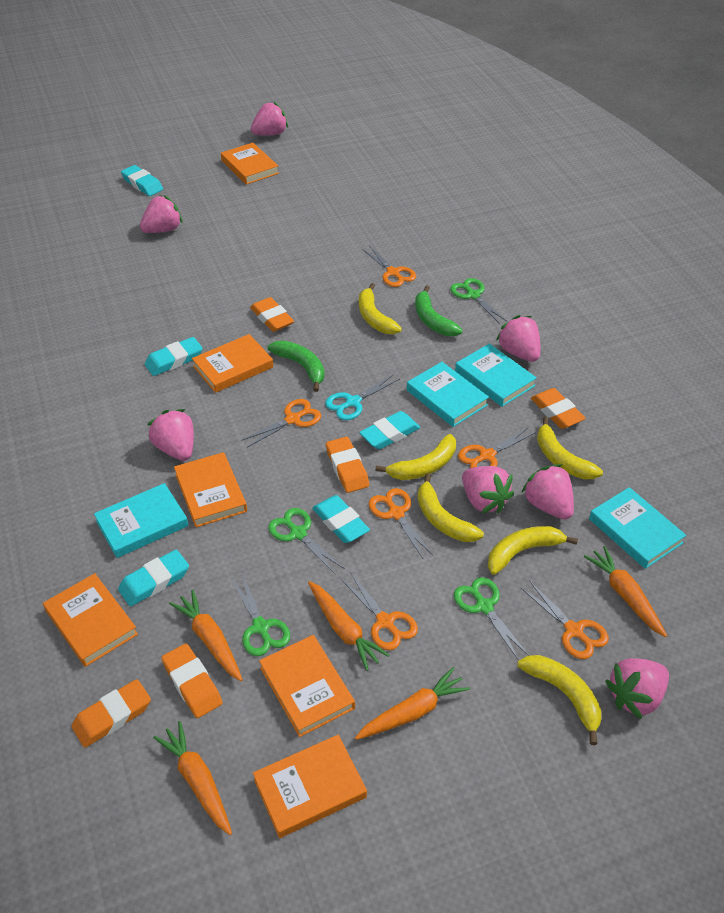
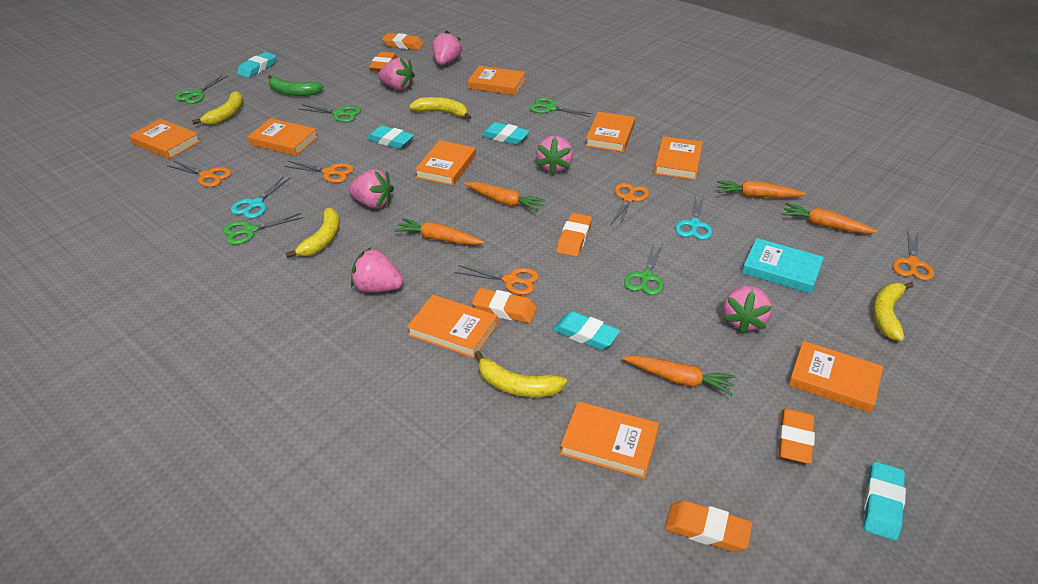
green banana: 2 -> 1
green scissors: 4 -> 5
orange book: 6 -> 9
orange eraser: 5 -> 6
orange scissors: 6 -> 5
pink strawberry: 7 -> 6
turquoise book: 4 -> 1
turquoise scissors: 1 -> 2
yellow banana: 6 -> 5

